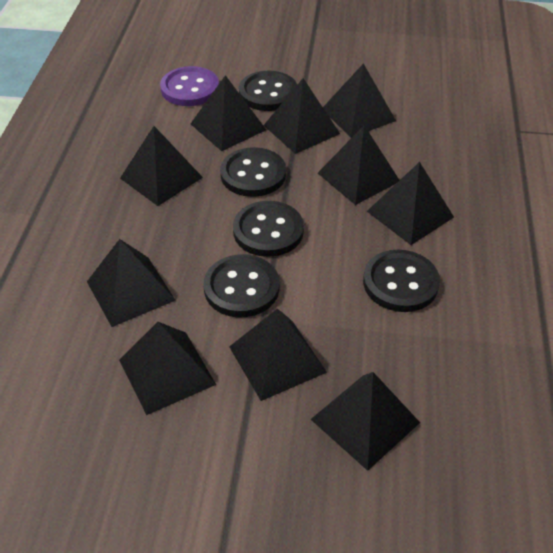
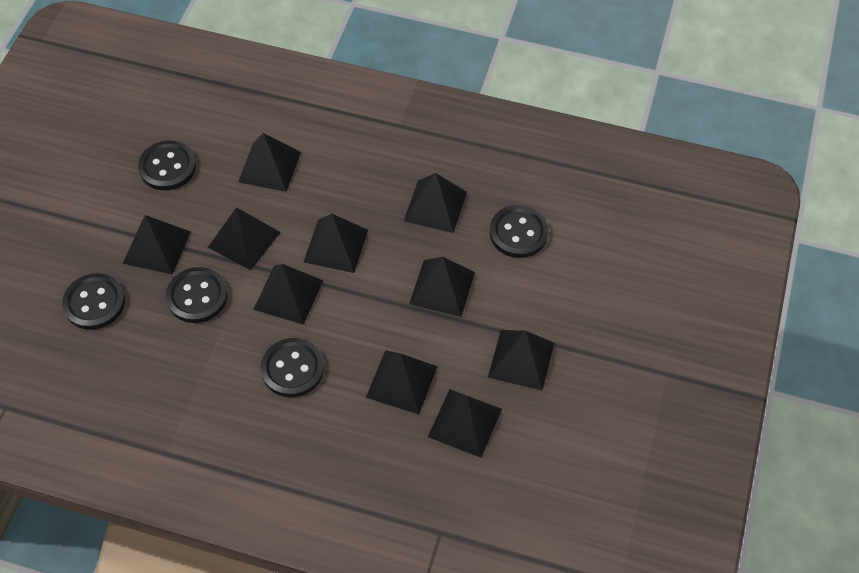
purple button: 1 -> 0

